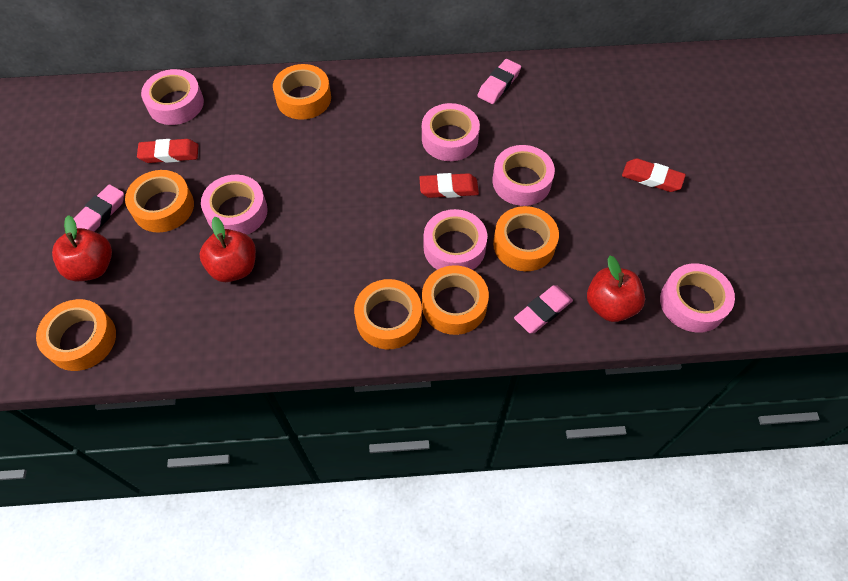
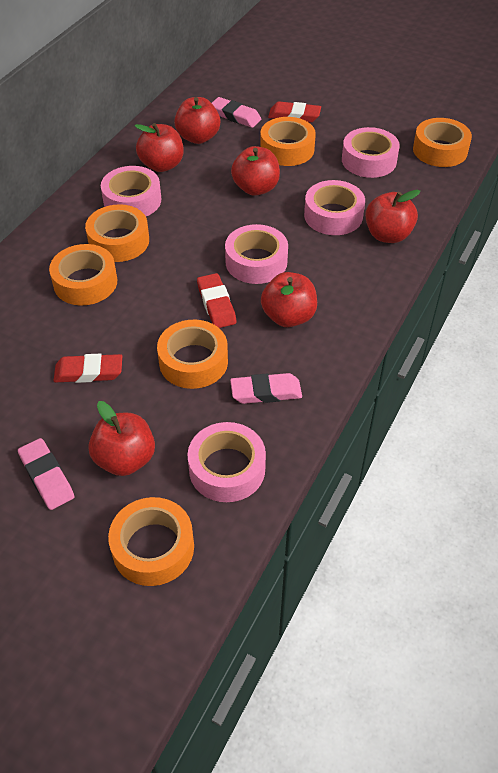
pink tape: 6 -> 5
red apple: 3 -> 6

